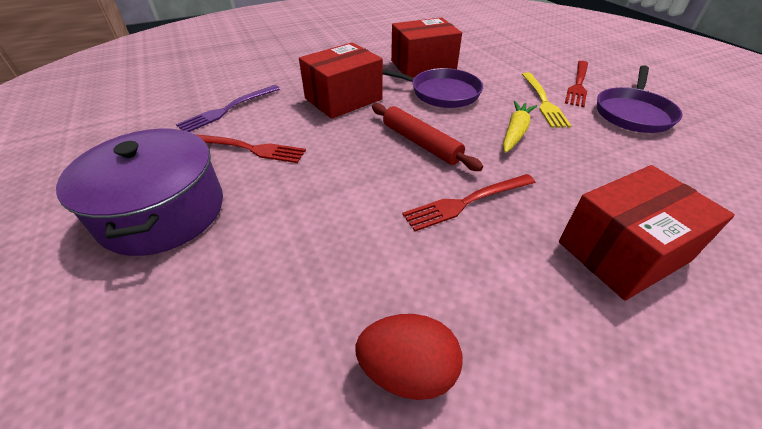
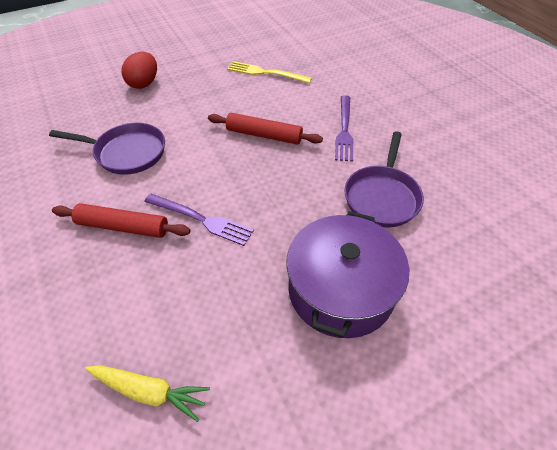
purple fork: 1 -> 2
red box: 3 -> 0
red fork: 3 -> 0
red rolling pin: 1 -> 2

